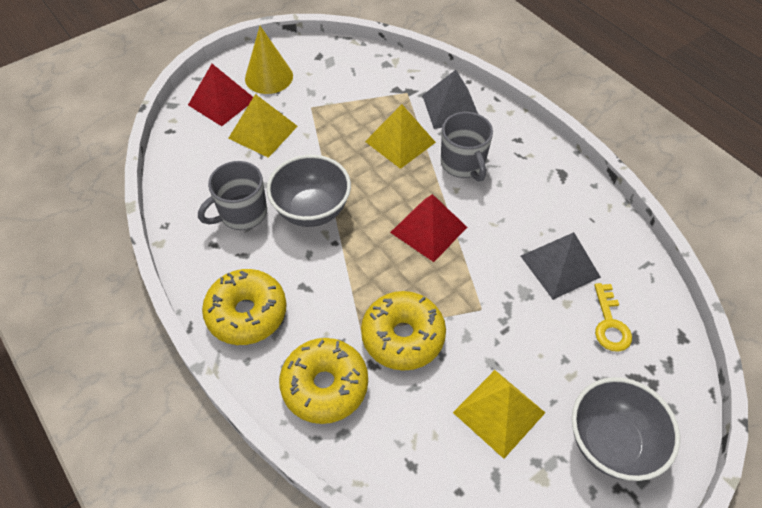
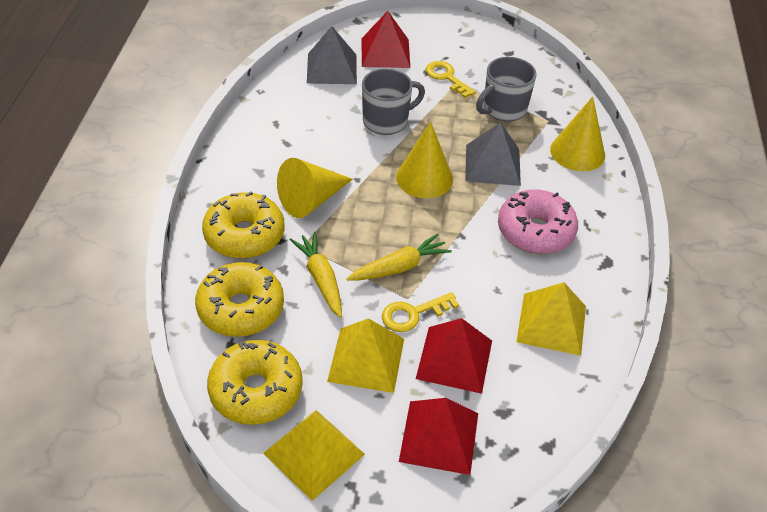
grey bowl: 2 -> 0
pink donut: 0 -> 1
red pyramid: 2 -> 3
yellow carrot: 0 -> 2
yellow cone: 1 -> 3
yellow key: 1 -> 2

